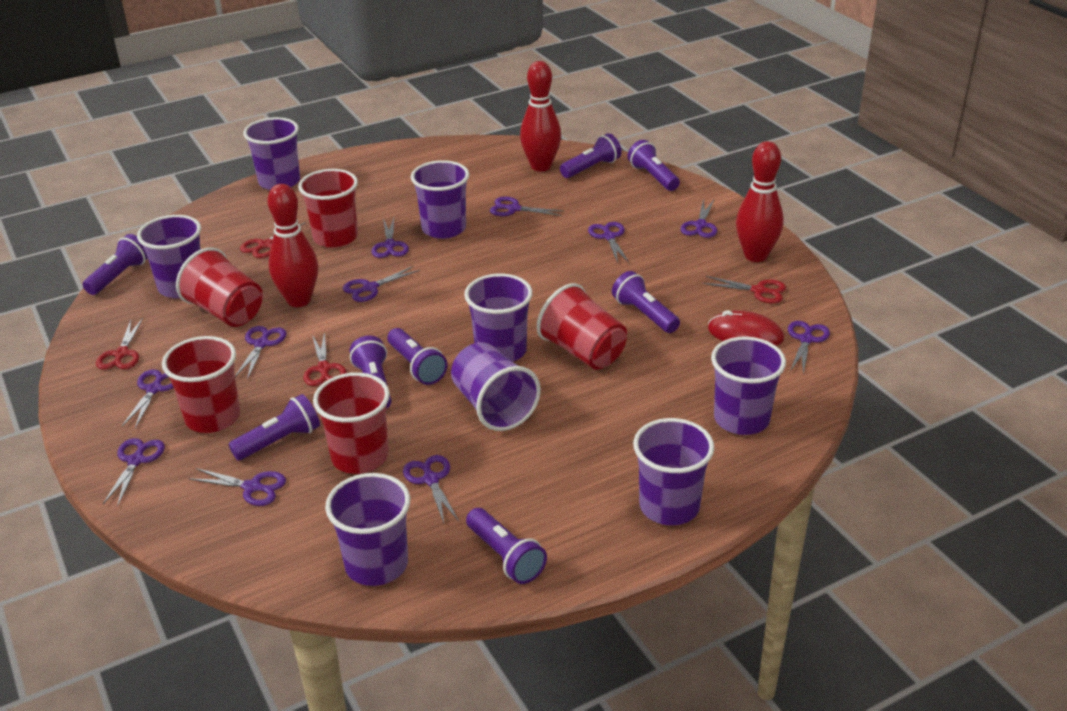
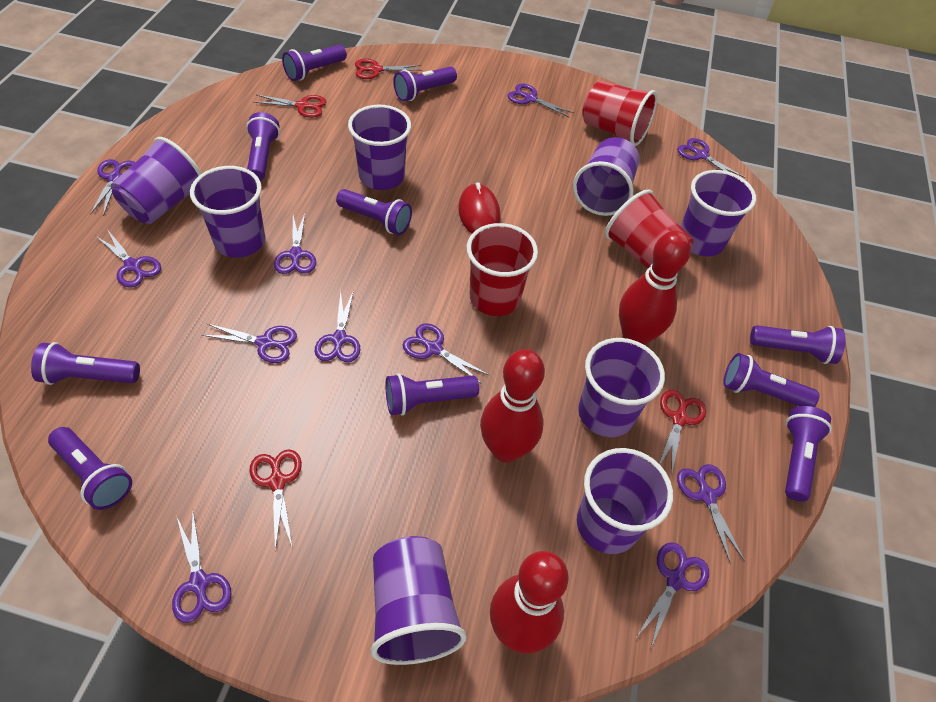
purple flashlight: 8 -> 10
red cup: 5 -> 3

